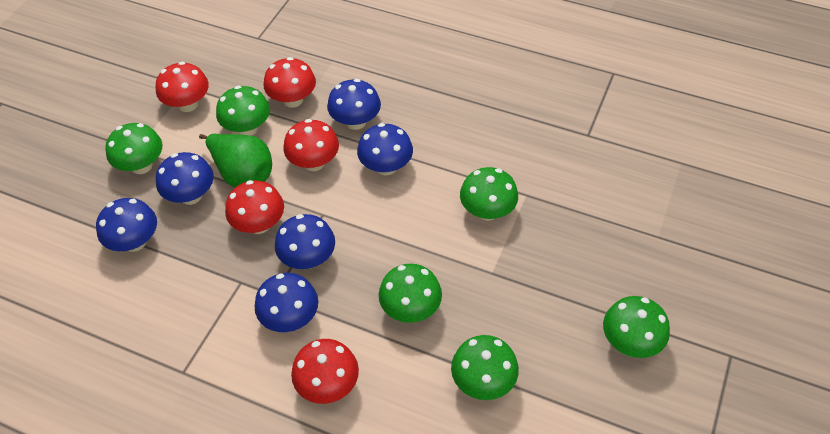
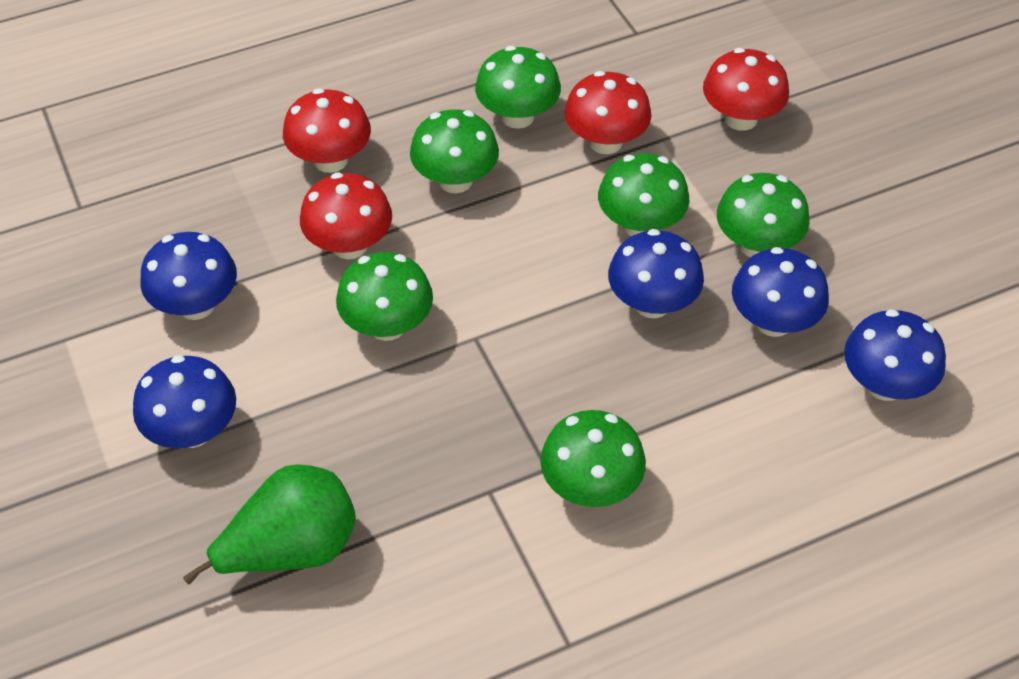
blue mushroom: 6 -> 5
red mushroom: 5 -> 4

